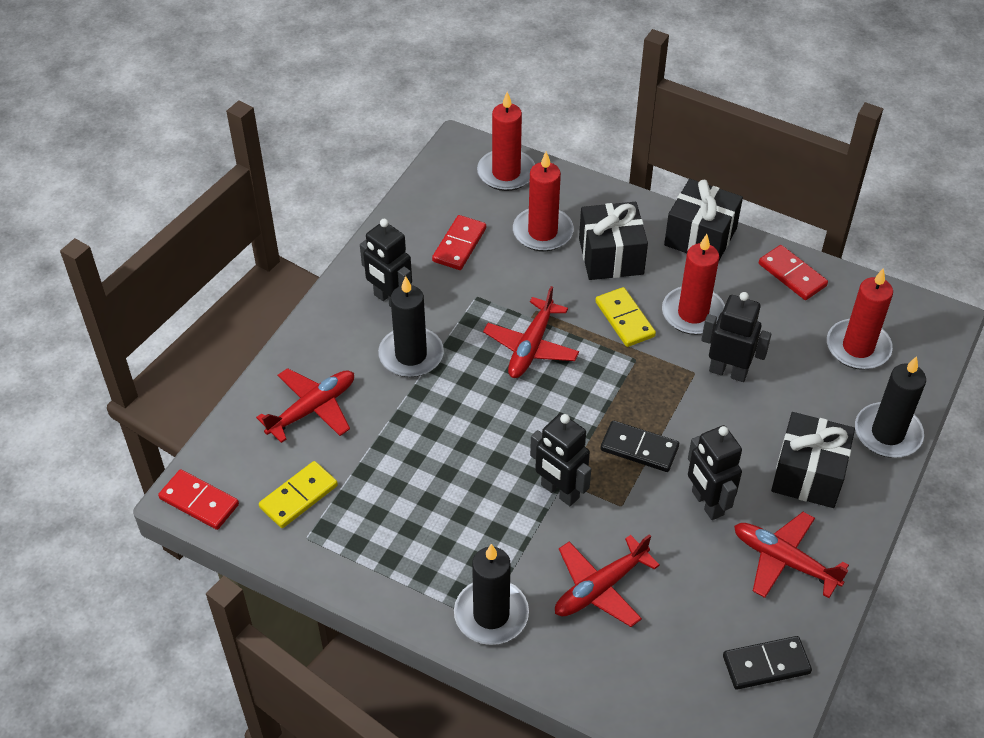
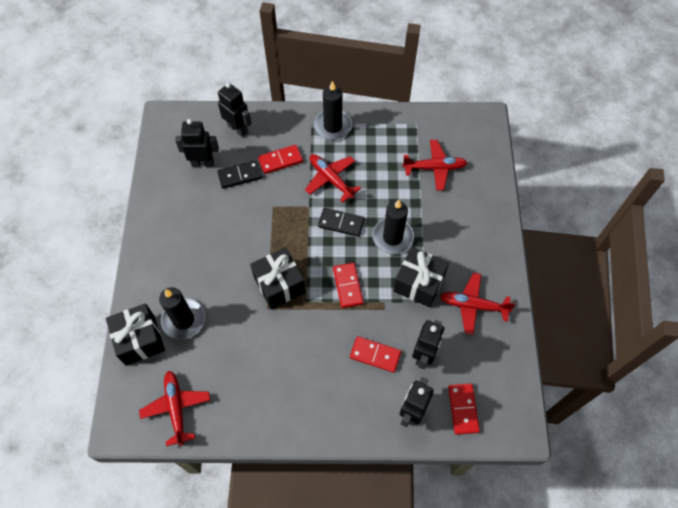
red candle: 4 -> 0
red domino: 3 -> 4
yellow domino: 2 -> 0

